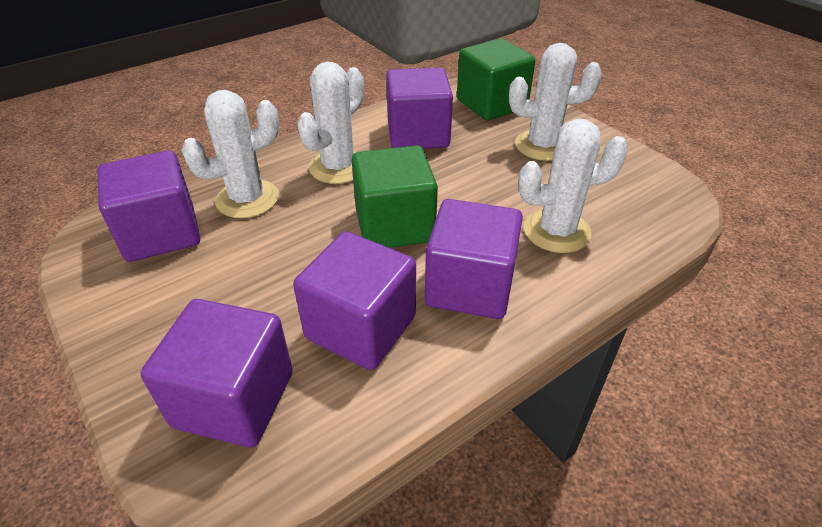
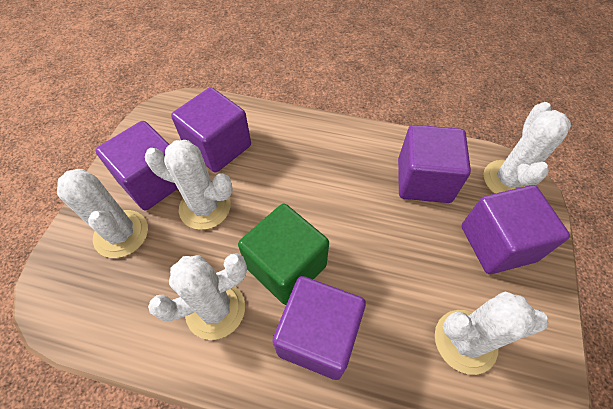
green cube: 2 -> 1
white cactus: 4 -> 5

